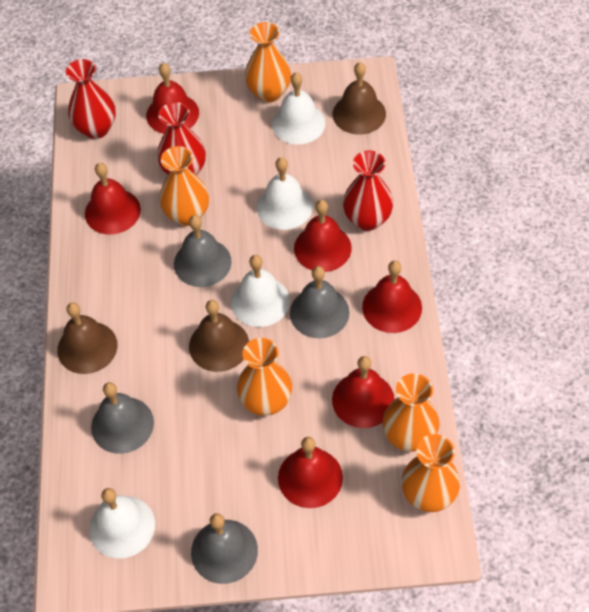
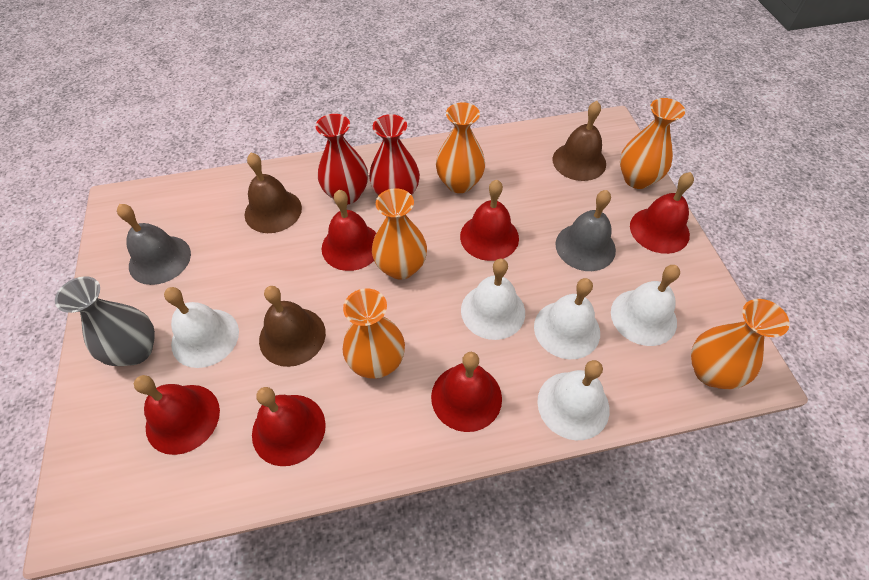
grey bell: 4 -> 2
grey vase: 0 -> 1
red vase: 3 -> 2
white bell: 4 -> 5

